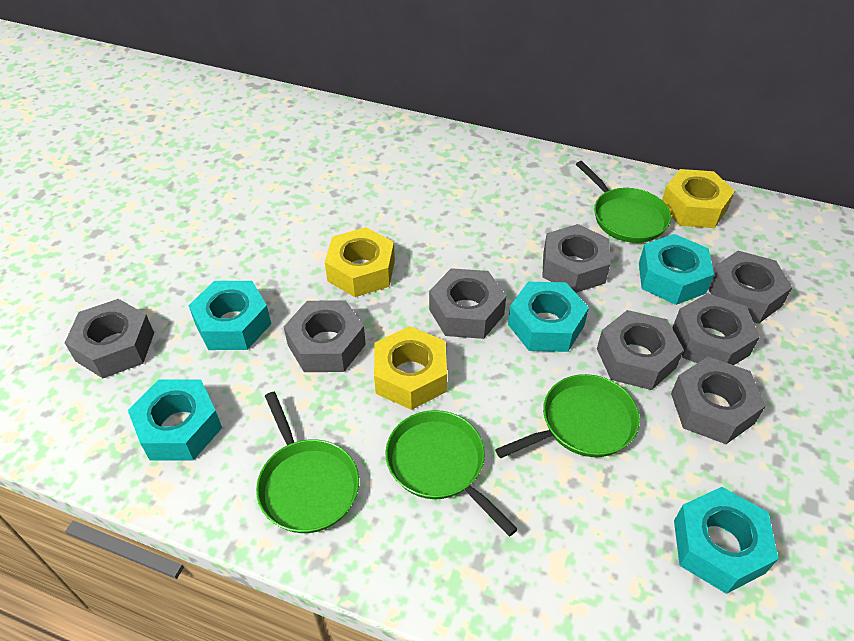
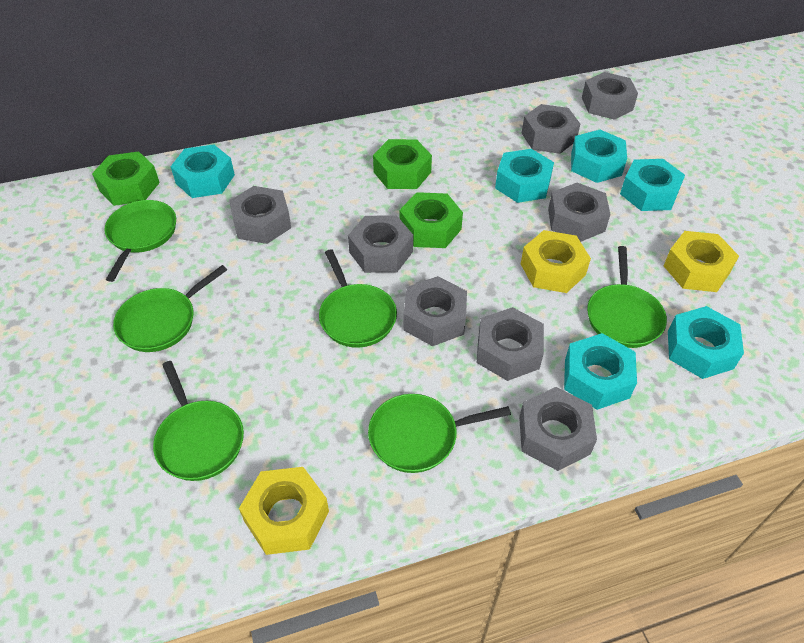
green nut: 0 -> 3
green pan: 4 -> 6
turquoise nut: 5 -> 6

